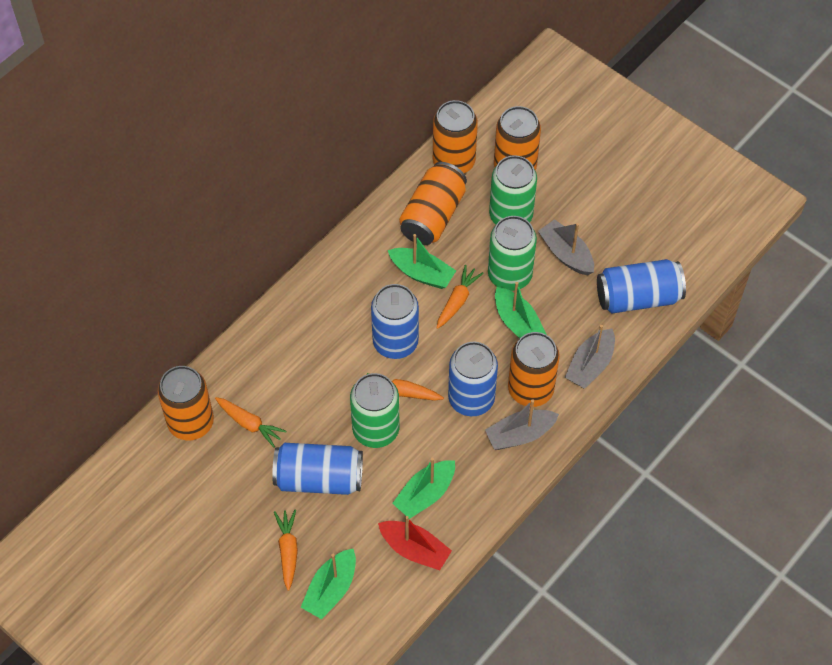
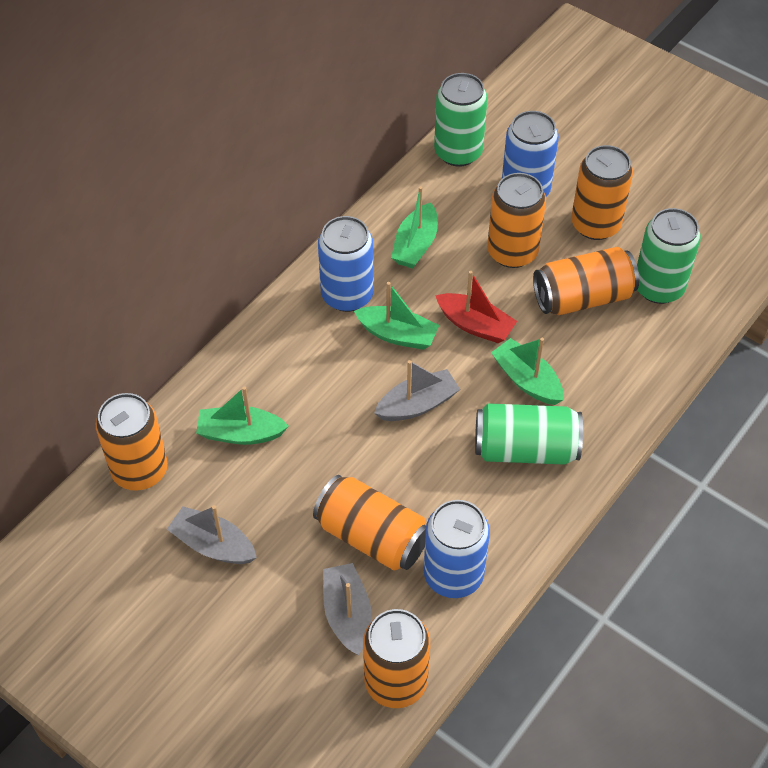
blue can: 4 -> 3
orange can: 5 -> 6
orange carrot: 4 -> 0

